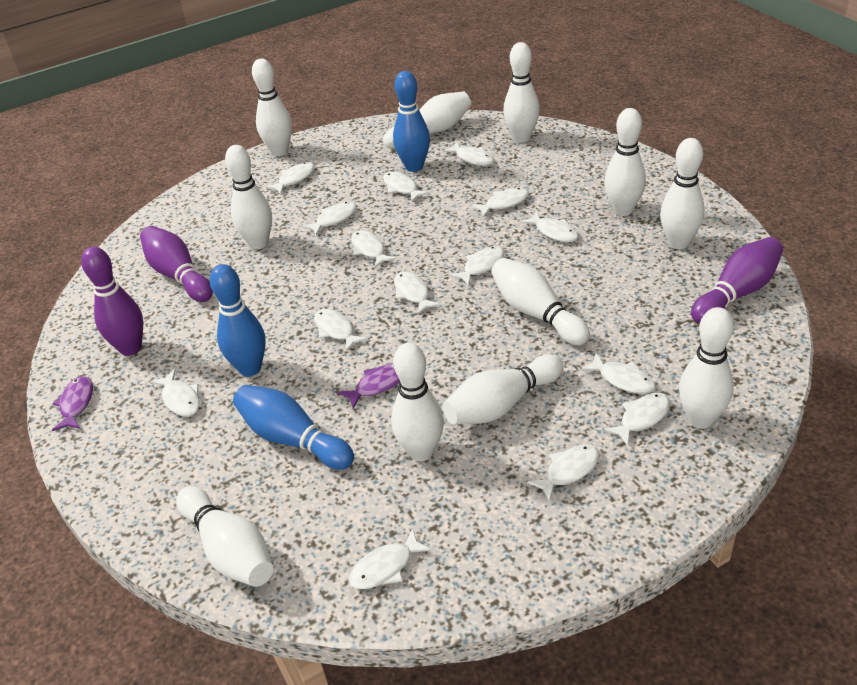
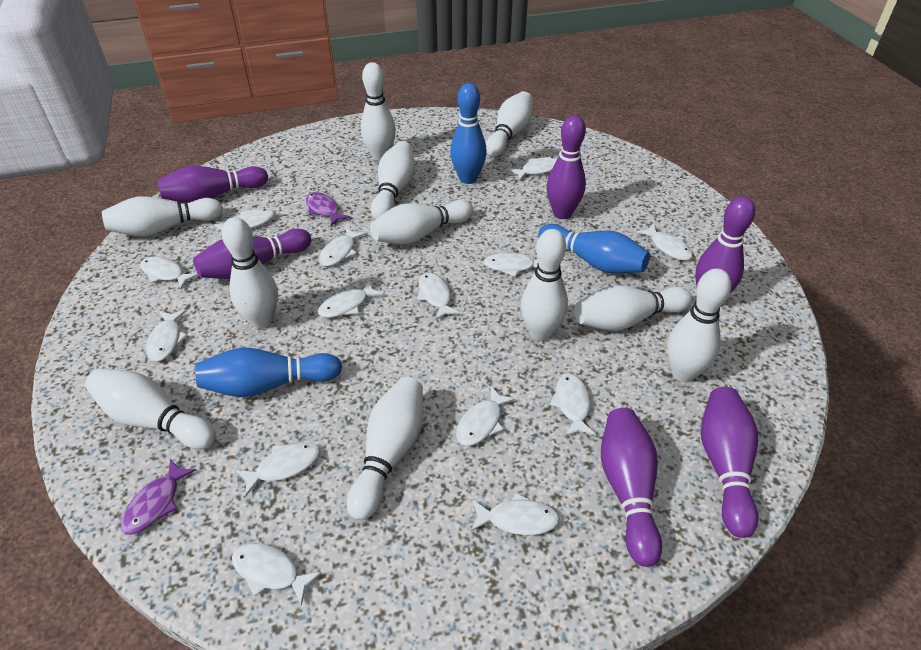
purple bowling pin: 3 -> 6
white fish: 15 -> 14

